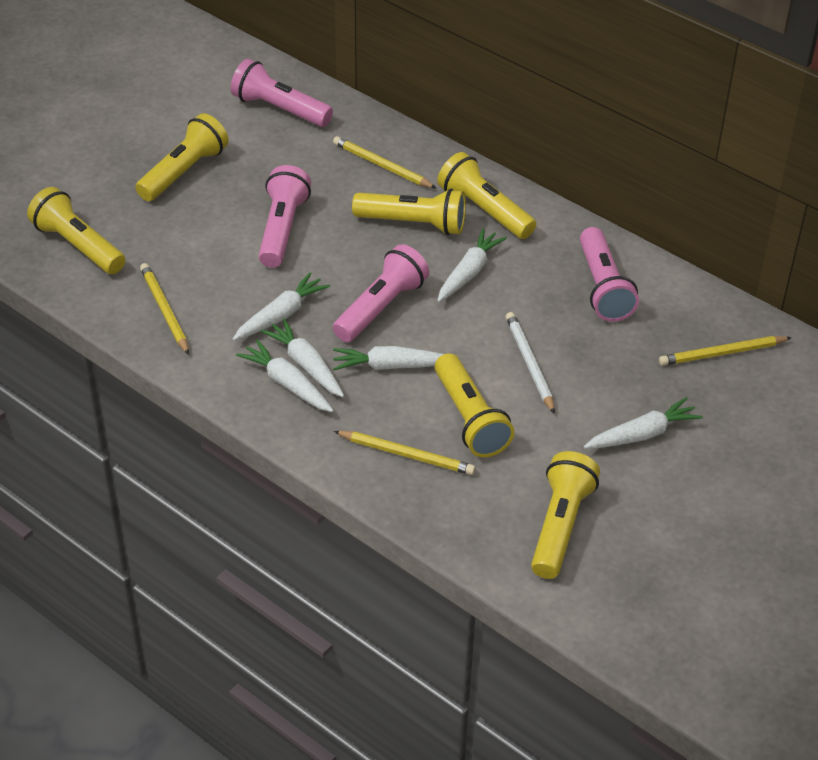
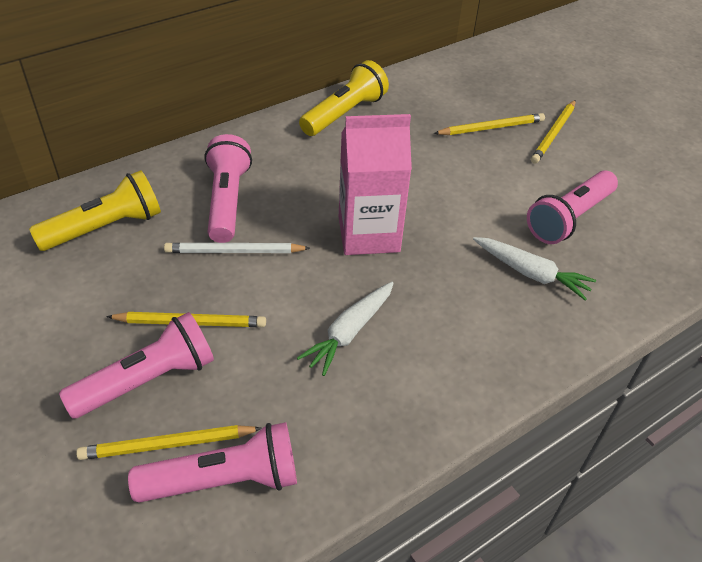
pink carton: 0 -> 1
white carrot: 6 -> 2
yellow flashlight: 6 -> 2

